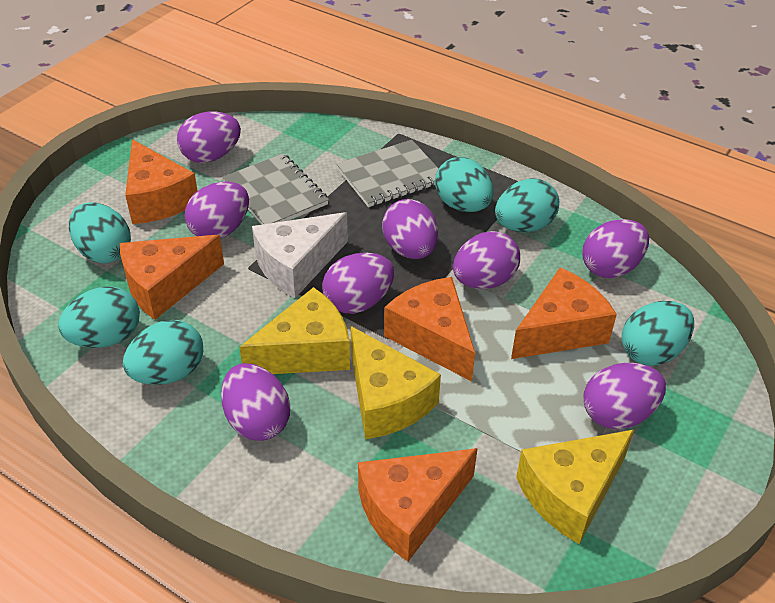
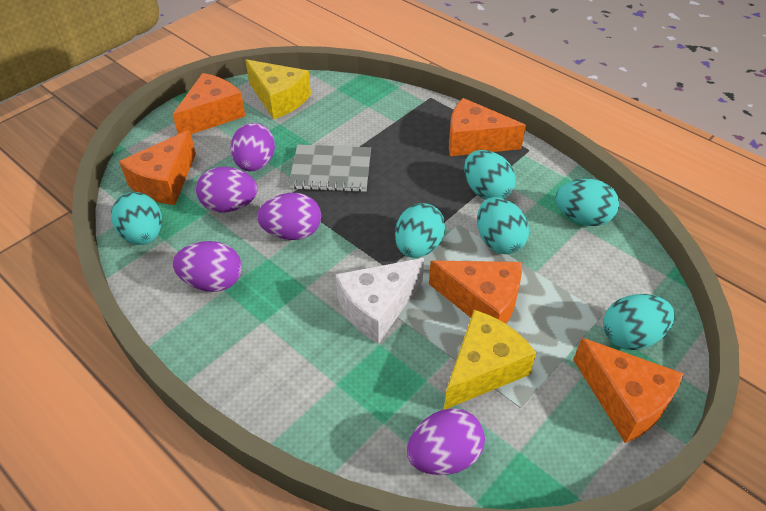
grey notebook: 2 -> 1
purple egg: 8 -> 5
yellow cheese: 3 -> 2

